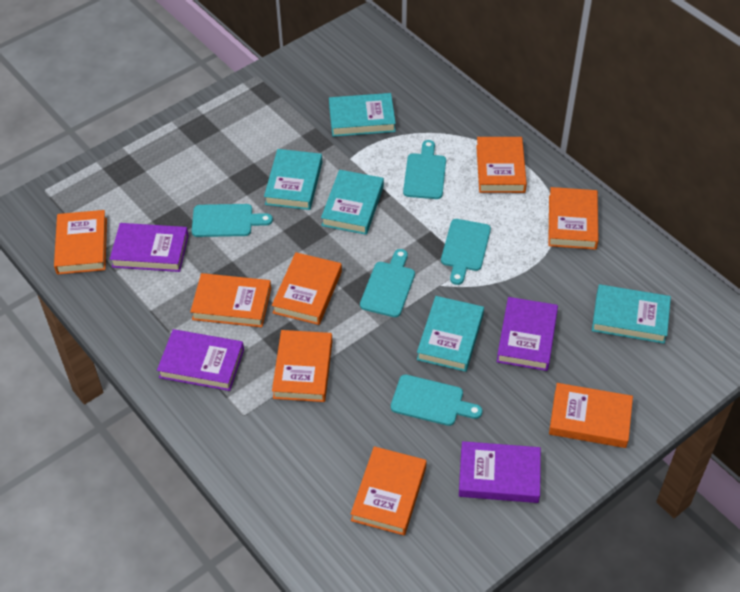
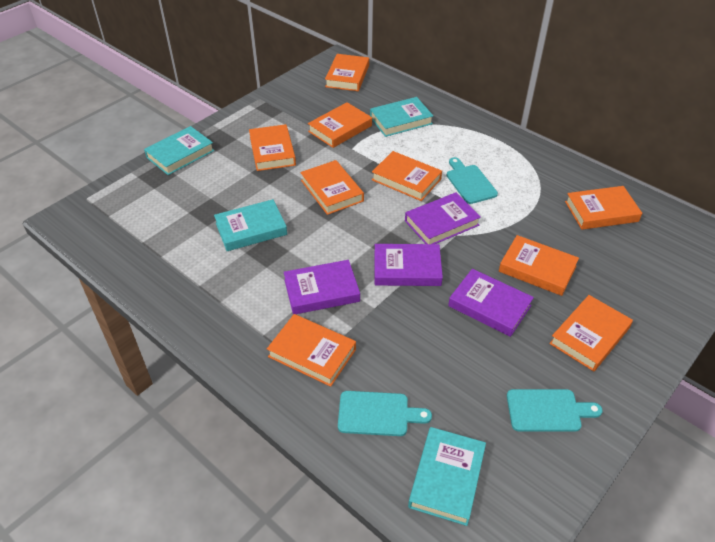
orange book: 8 -> 9
turquoise book: 5 -> 4
turquoise cutting board: 5 -> 3

